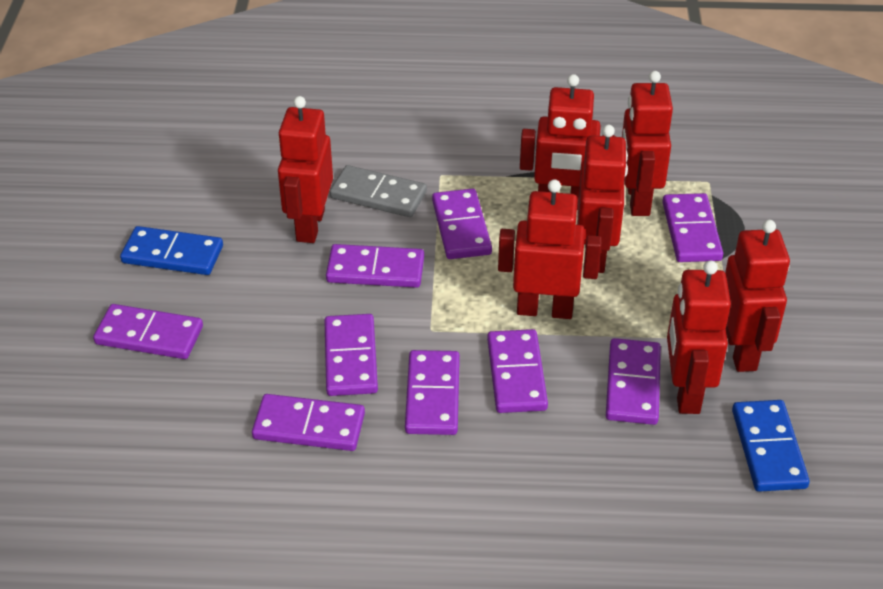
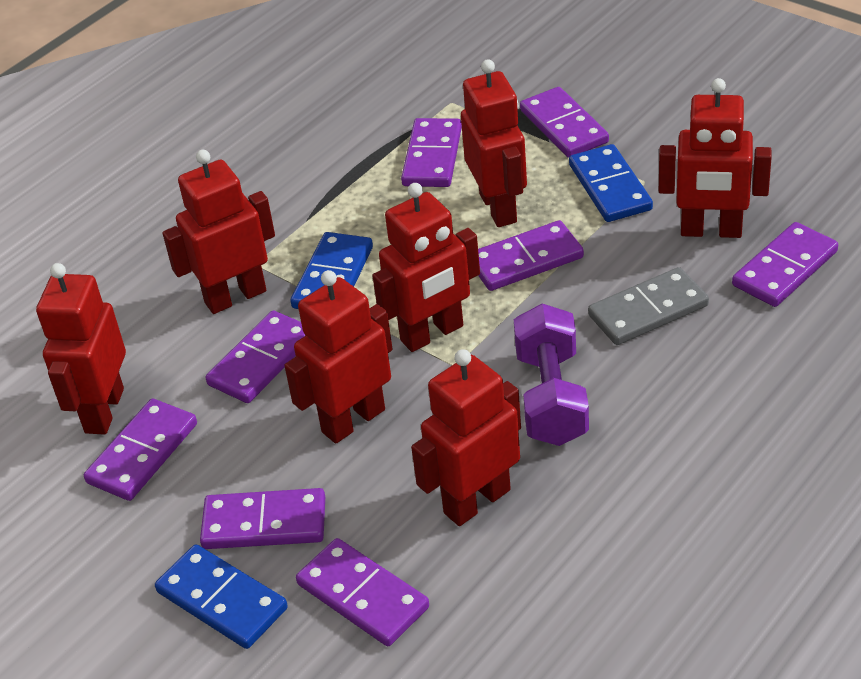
blue domino: 2 -> 3
purple domino: 9 -> 8
purple dumbbell: 0 -> 1

